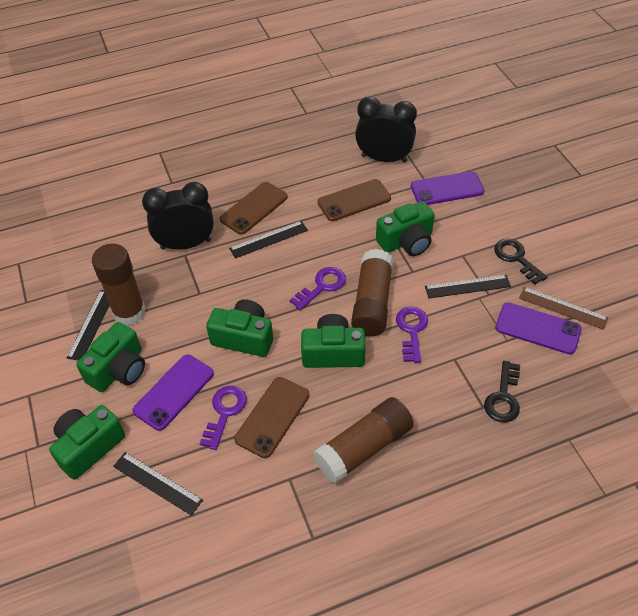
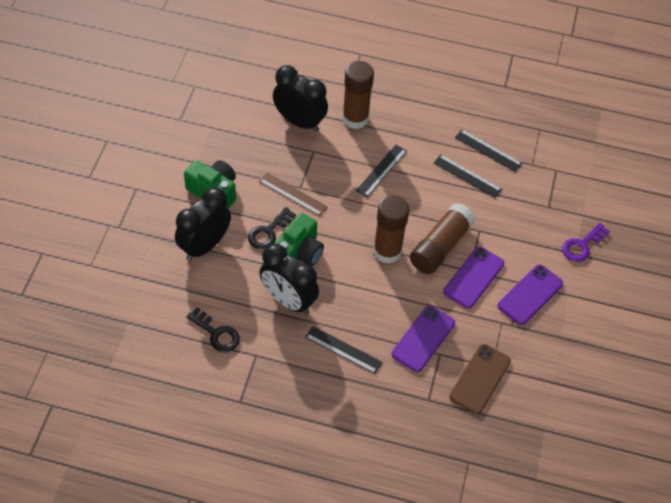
black clock: 2 -> 3
brown phone: 3 -> 1
green camera: 5 -> 2
purple key: 3 -> 1

